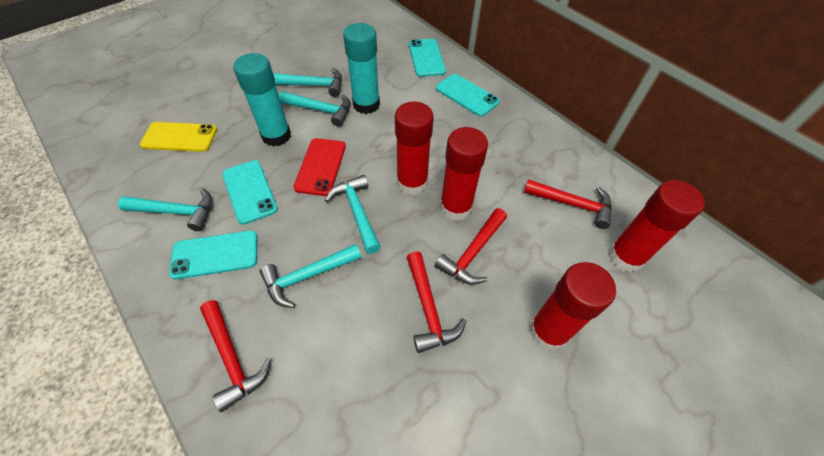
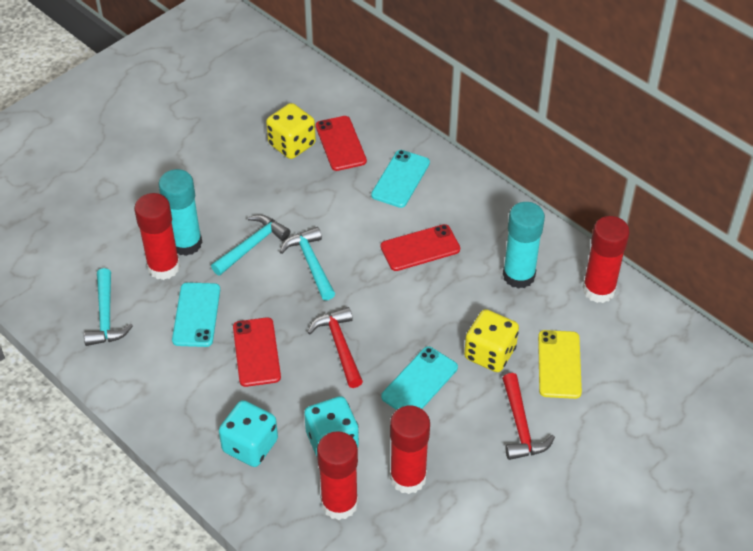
red hammer: 4 -> 2
red phone: 1 -> 3
turquoise dice: 0 -> 2
turquoise hammer: 5 -> 3
turquoise phone: 4 -> 3
yellow dice: 0 -> 2

